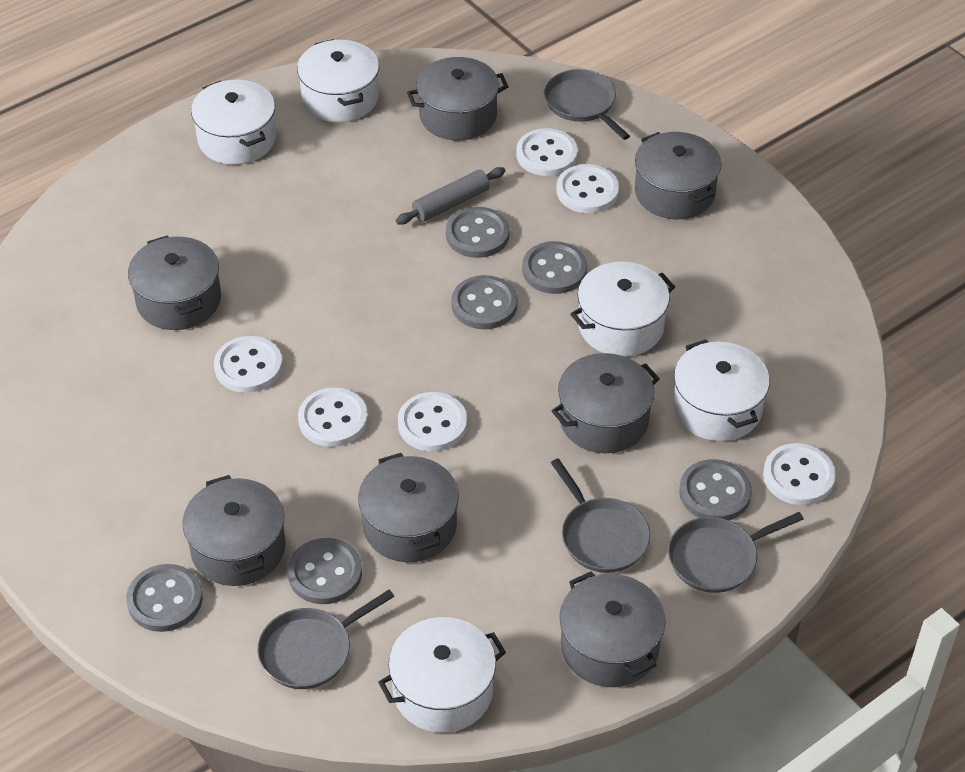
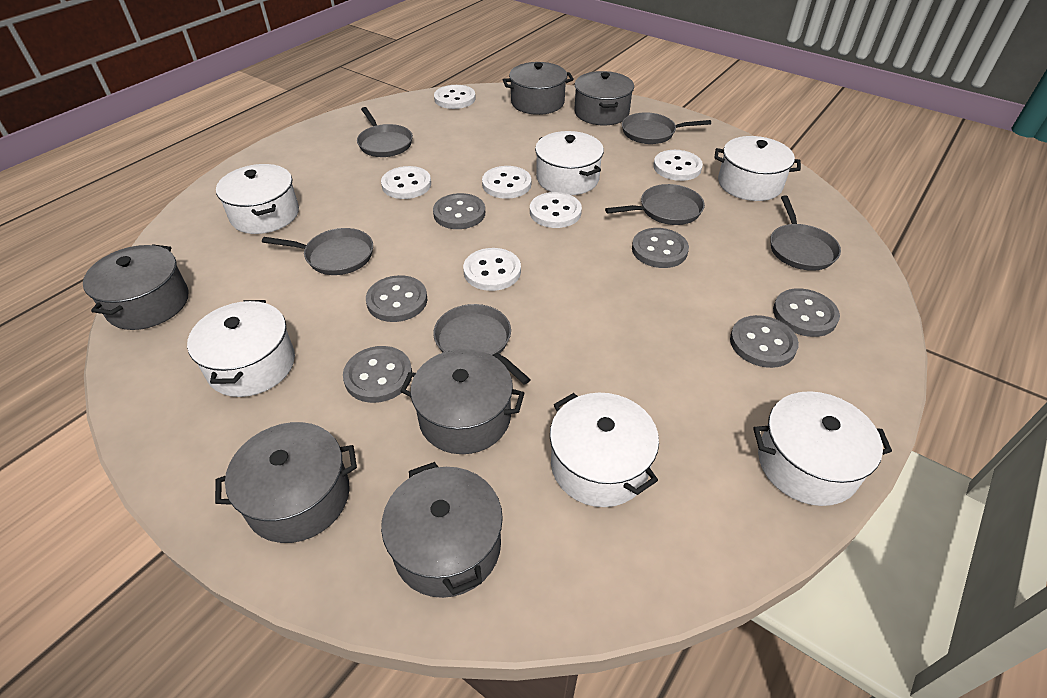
grey pan: 4 -> 6
grey pot: 7 -> 6
grey rolling pin: 1 -> 0
white pot: 5 -> 6

